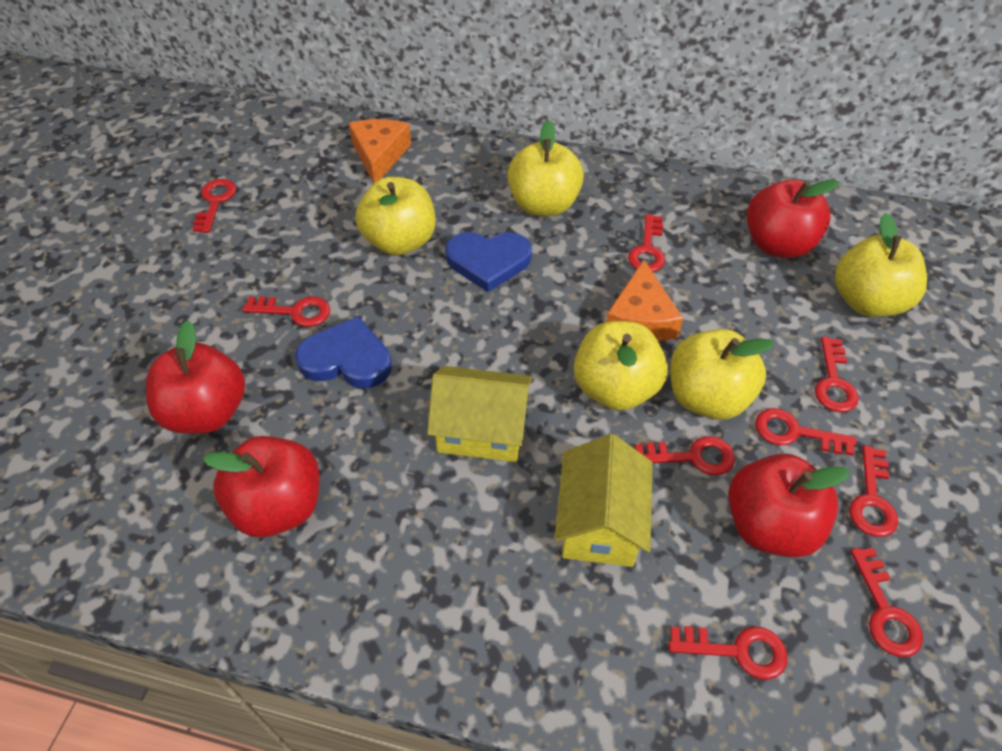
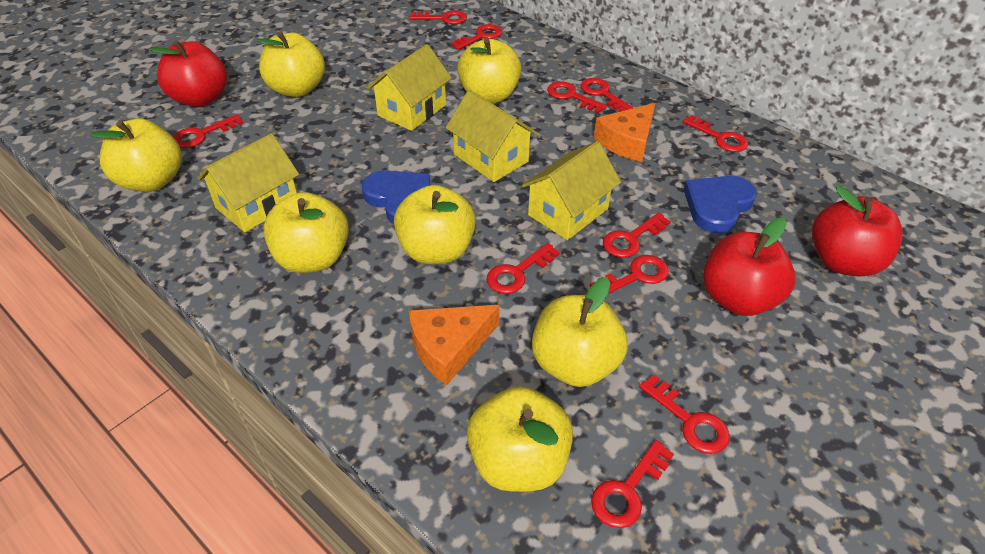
red apple: 4 -> 3
red key: 9 -> 11
yellow apple: 5 -> 7
yellow house: 2 -> 4

